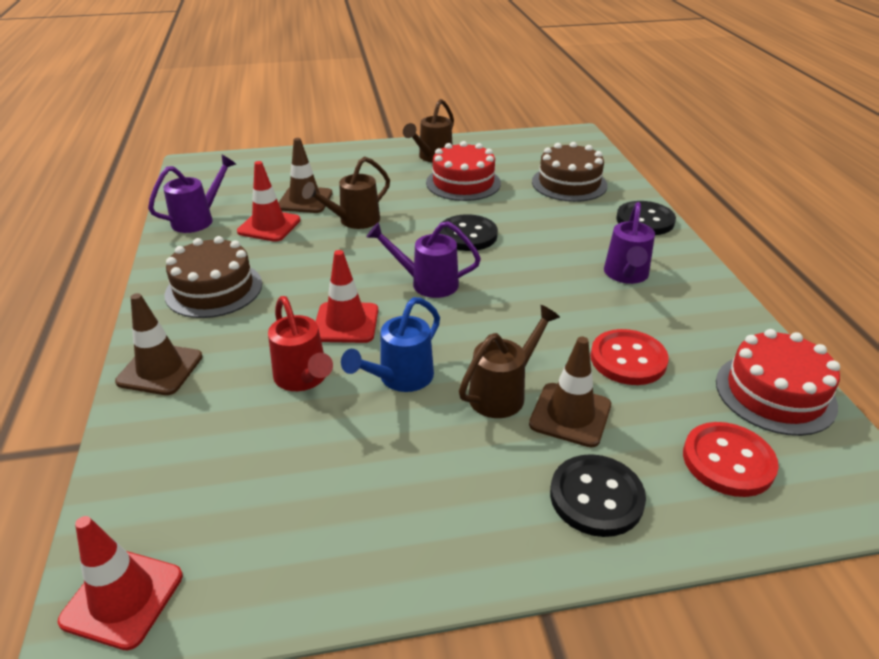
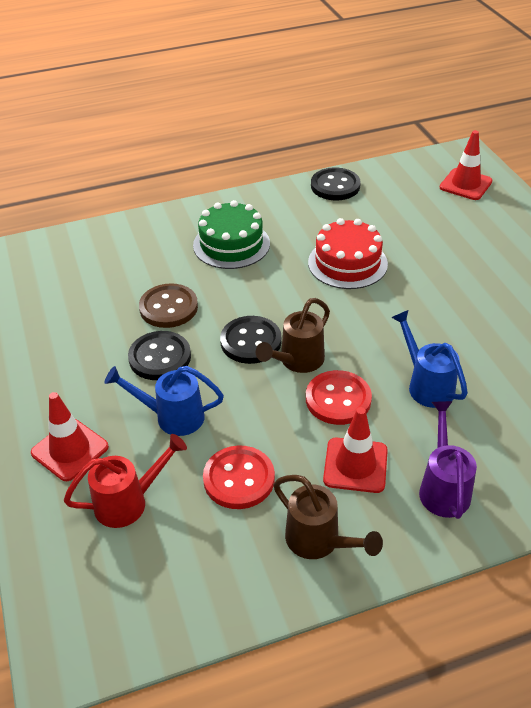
blue watering can: 1 -> 2
brown button: 0 -> 1
brown cake: 2 -> 0
brown traffic cone: 3 -> 0
brown watering can: 3 -> 2
green cake: 0 -> 1
purple watering can: 3 -> 1
red cake: 2 -> 1

